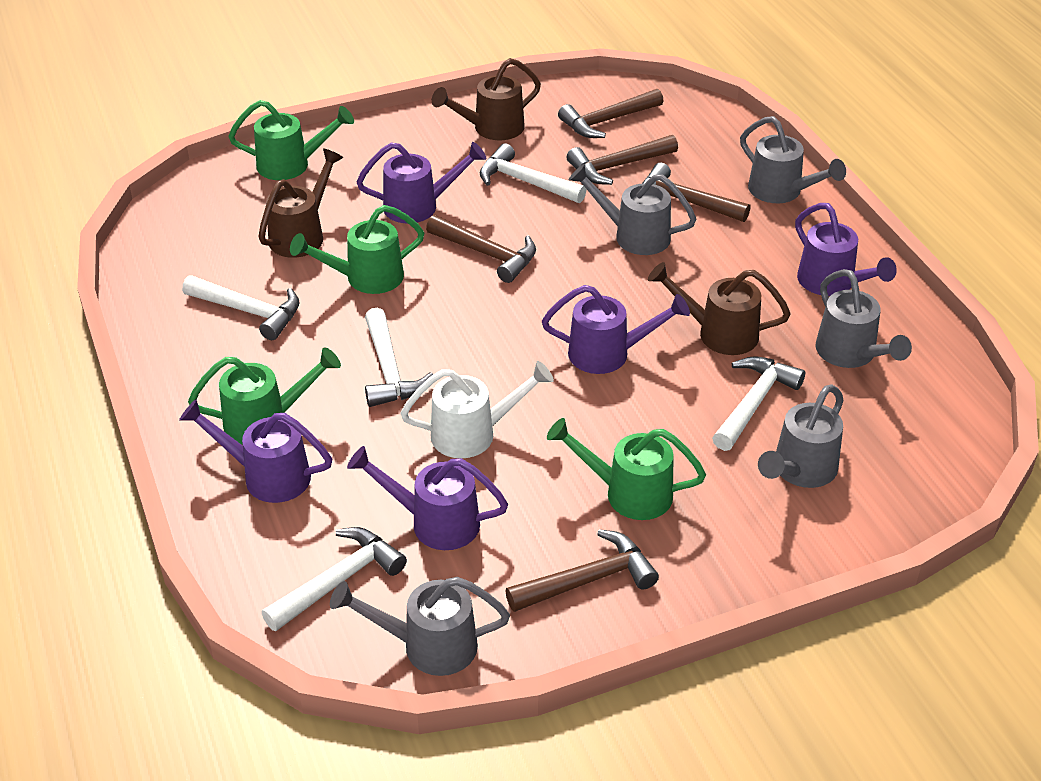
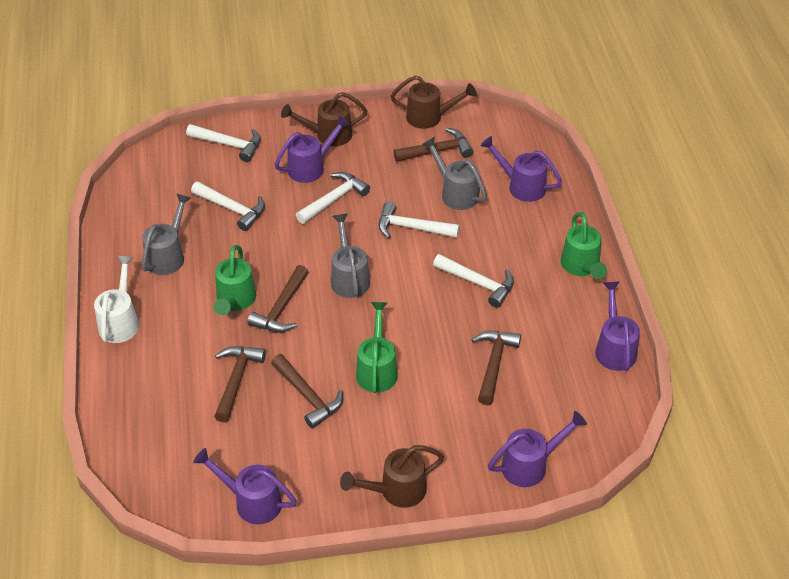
green watering can: 4 -> 3
grey watering can: 5 -> 3

